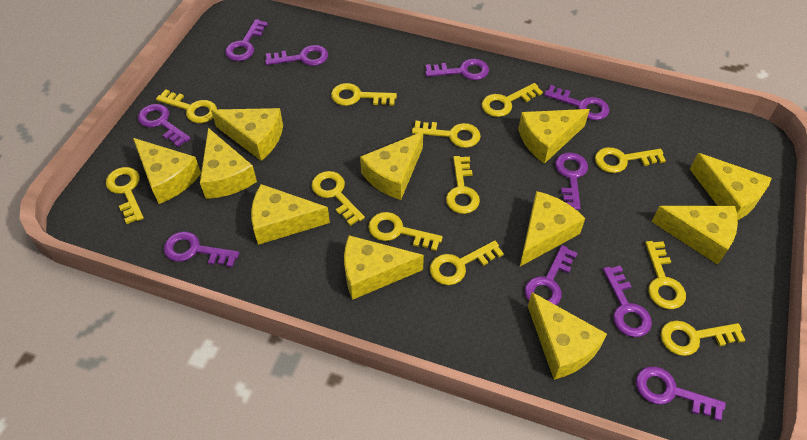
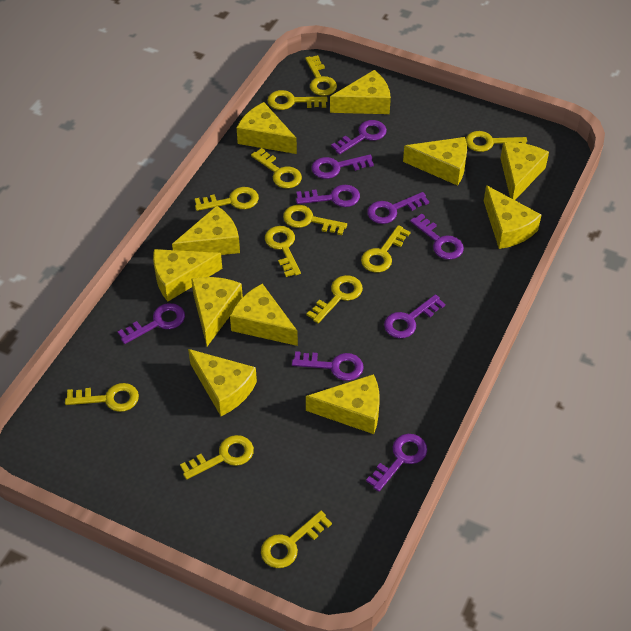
purple key: 10 -> 9

